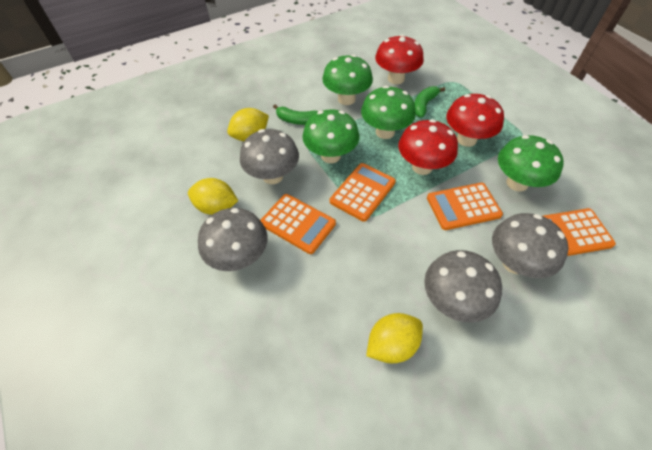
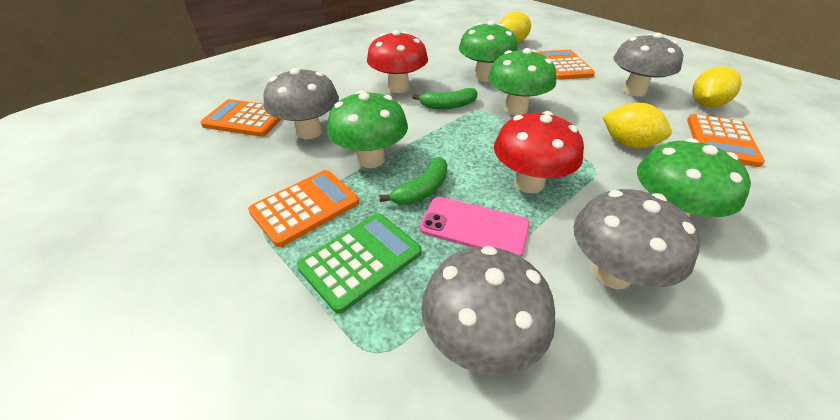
green calculator: 0 -> 1
pink phone: 0 -> 1
red mushroom: 3 -> 2

